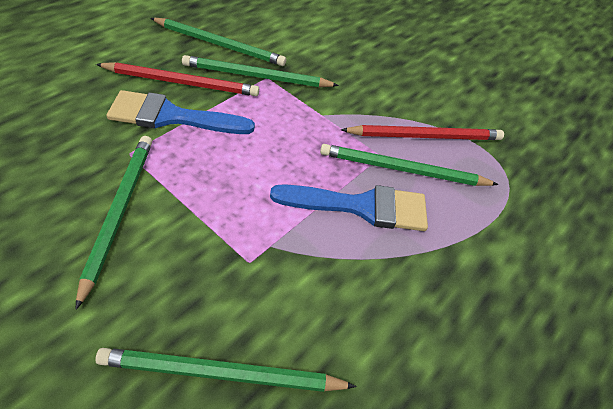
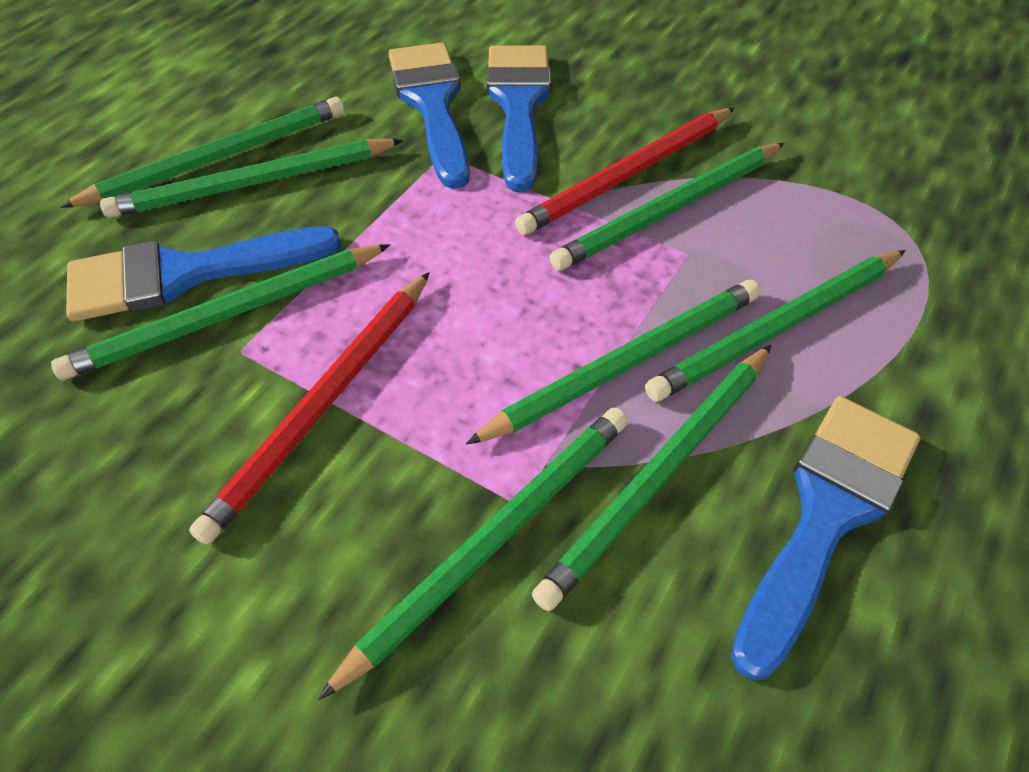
blue brush: 2 -> 4
green pencil: 5 -> 8

